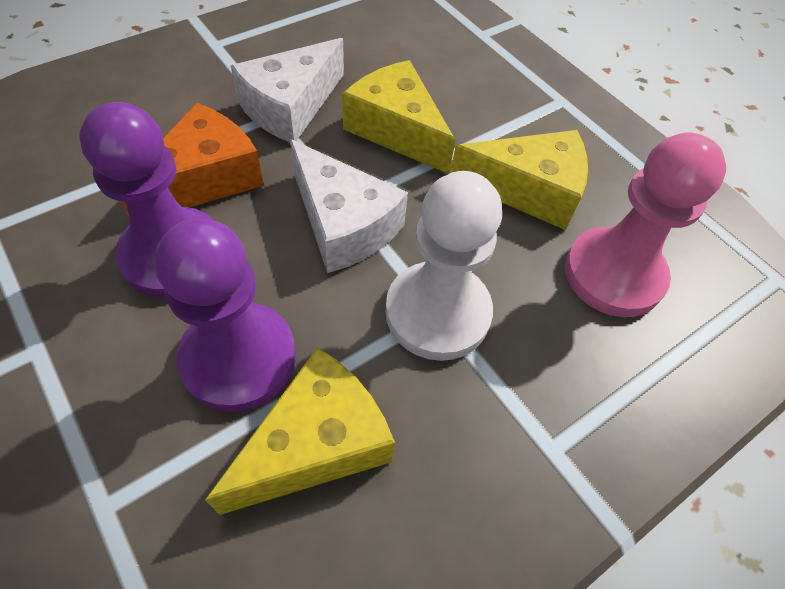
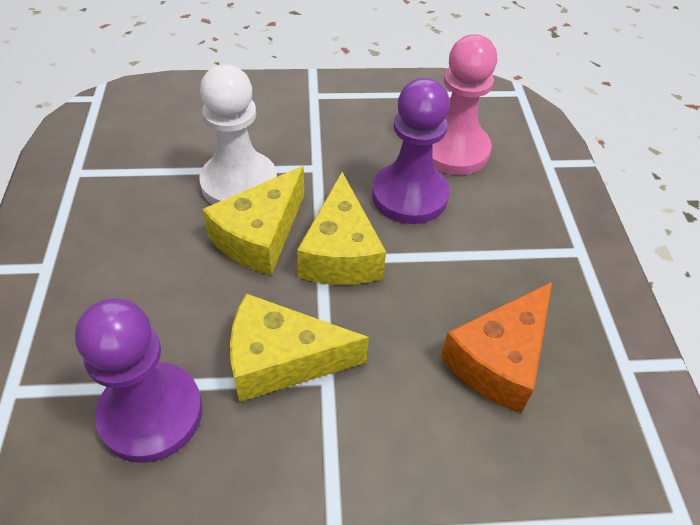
white cheese: 2 -> 0

